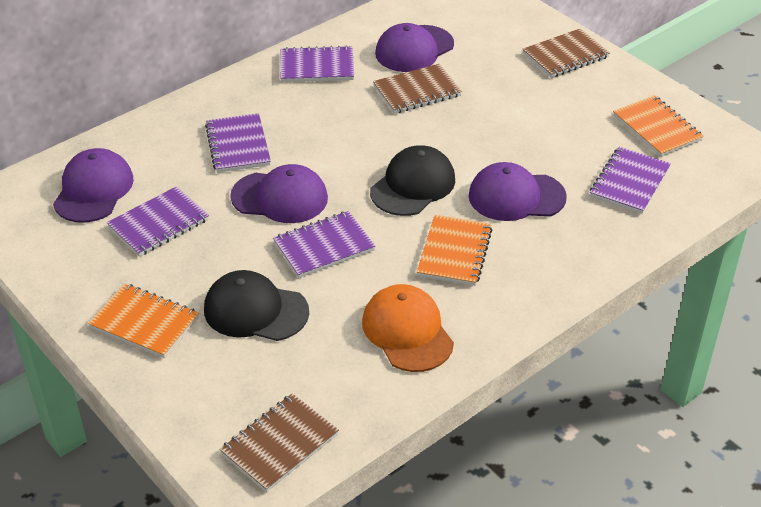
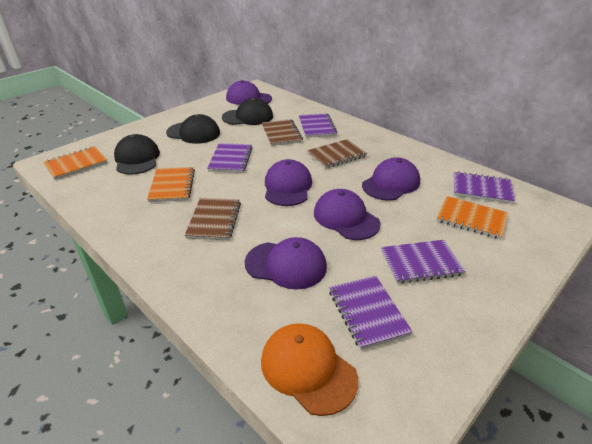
black cap: 2 -> 3
purple cap: 4 -> 5

